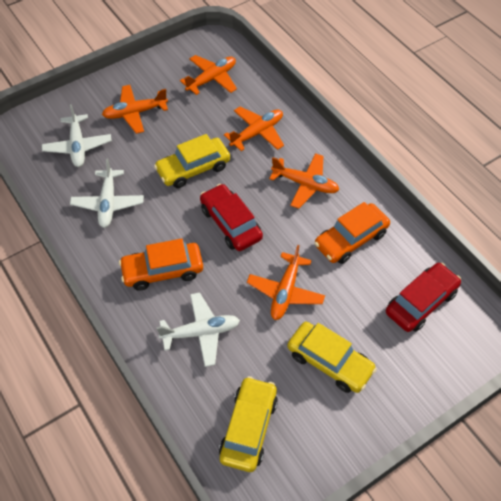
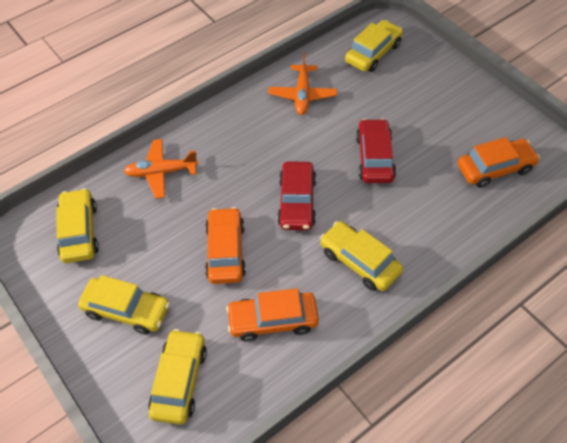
orange car: 2 -> 3
orange plane: 5 -> 2
white plane: 3 -> 0
yellow car: 3 -> 5

